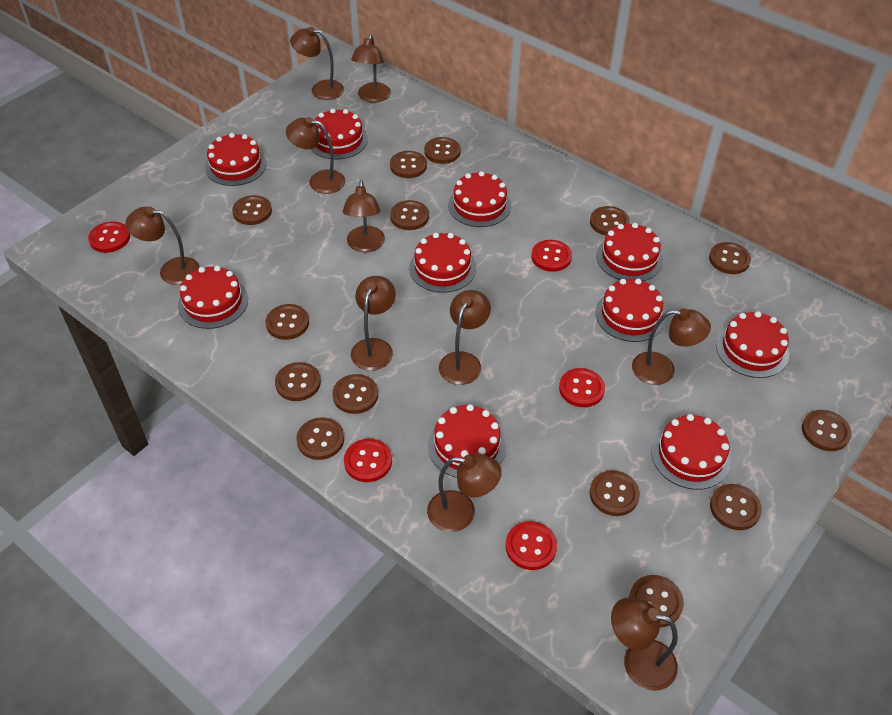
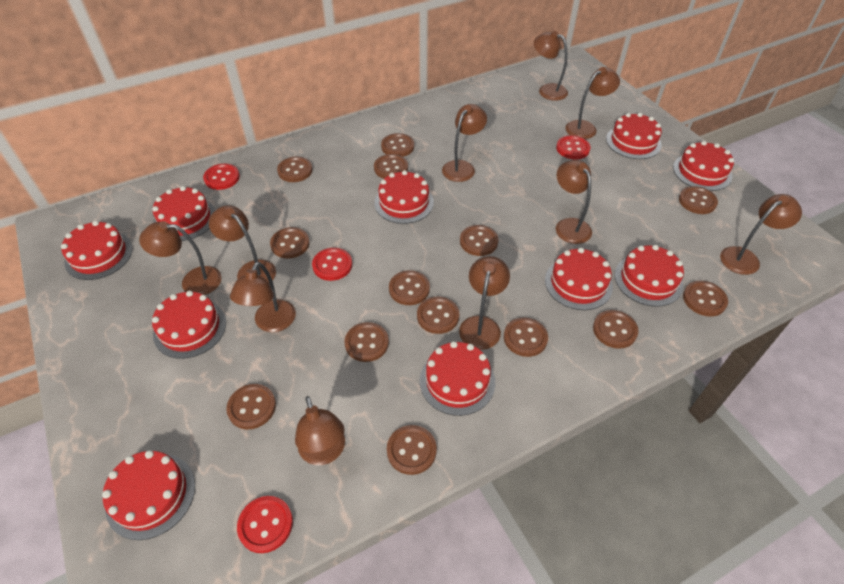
red button: 5 -> 4

